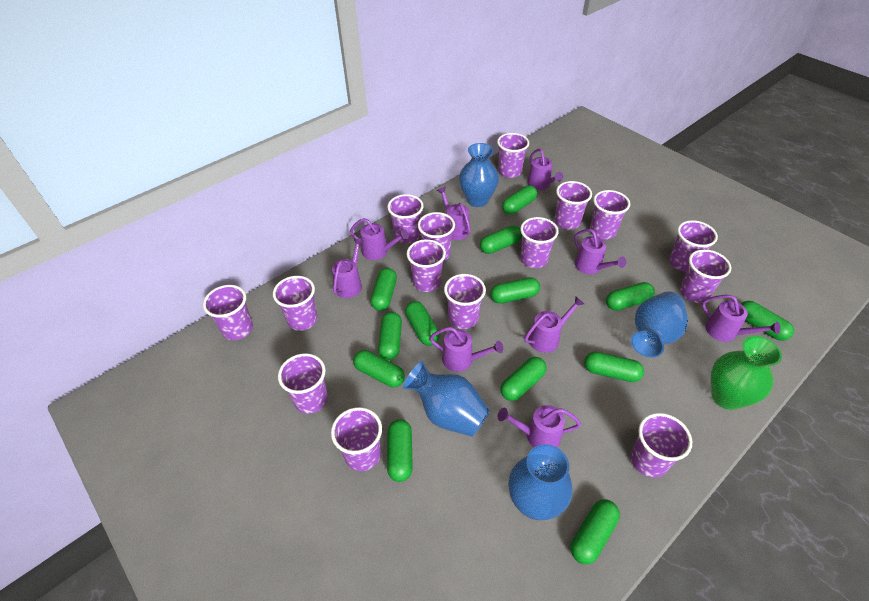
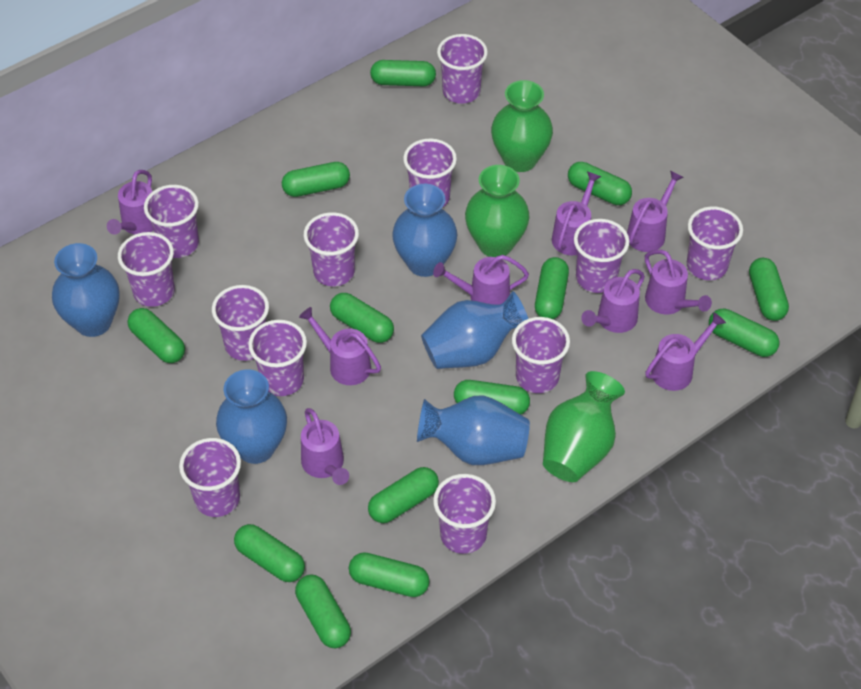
blue vase: 4 -> 5
green vase: 1 -> 3
purple cup: 15 -> 12

